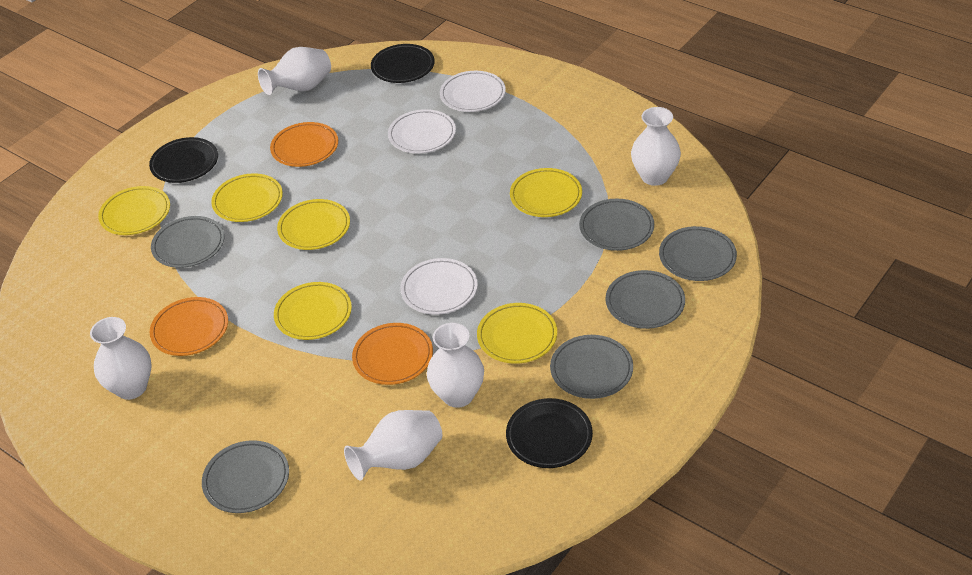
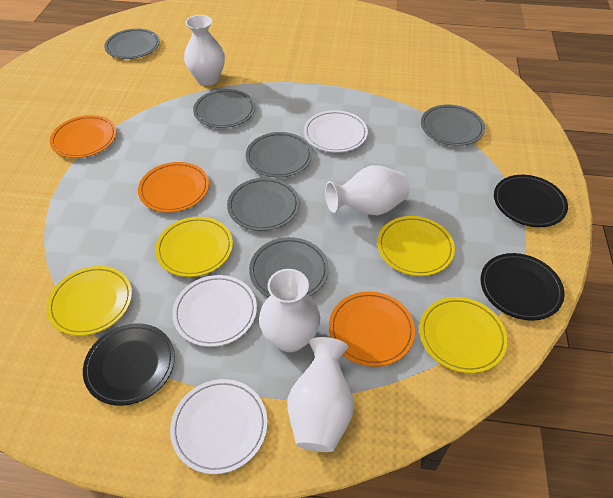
white vase: 5 -> 4
yellow plate: 6 -> 4

